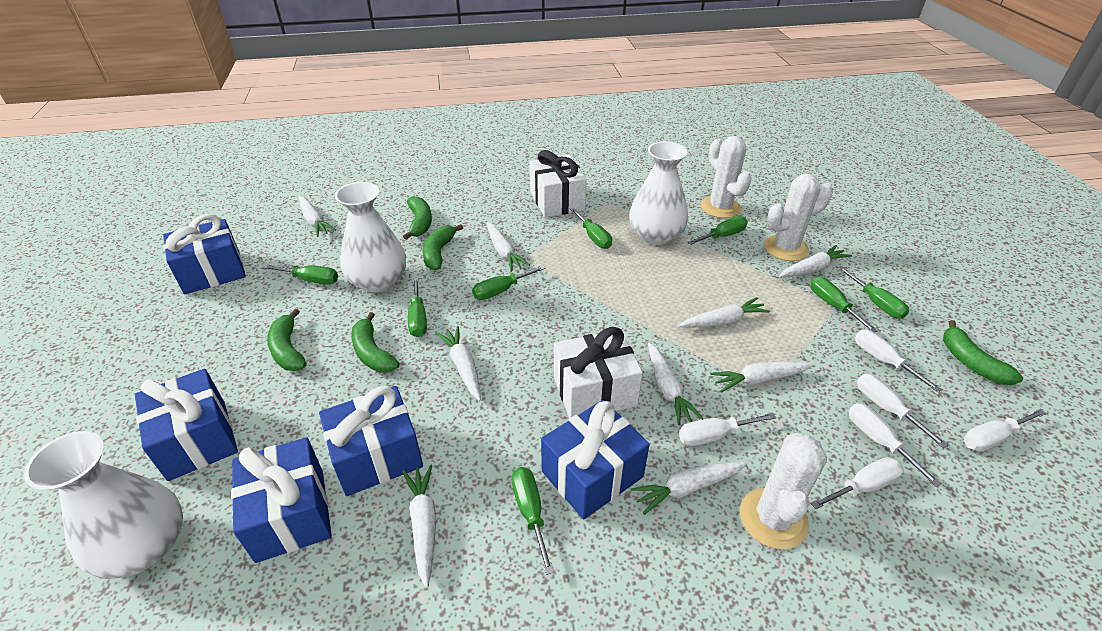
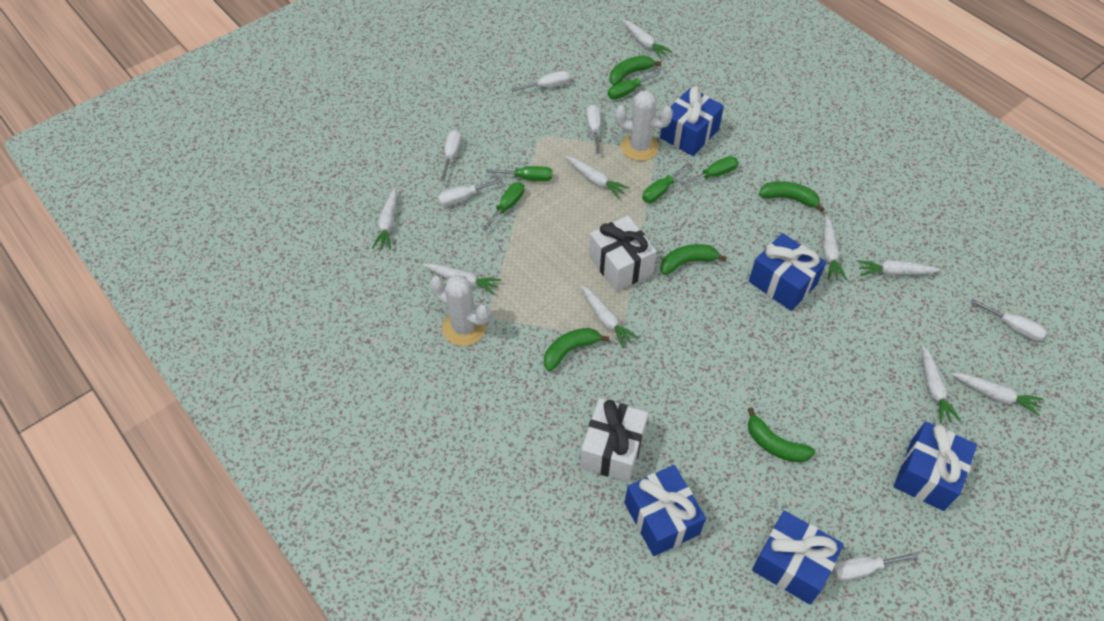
green screwdriver: 8 -> 5
white cactus: 3 -> 2
white vase: 3 -> 0

